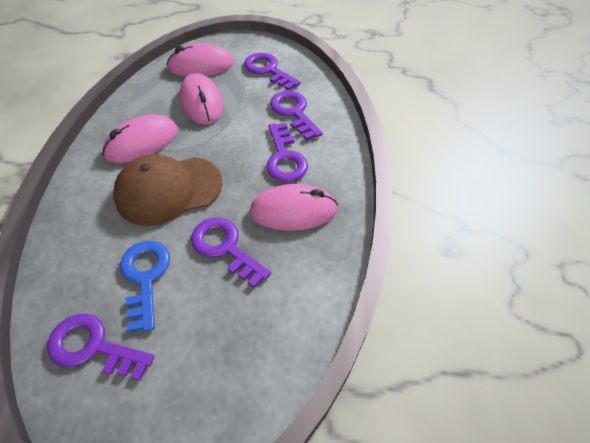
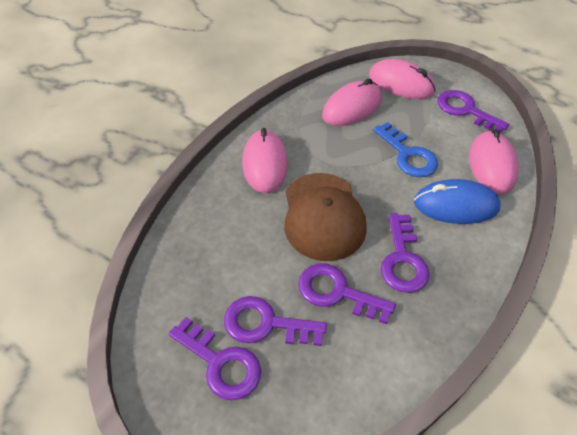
blue mouse: 0 -> 1

